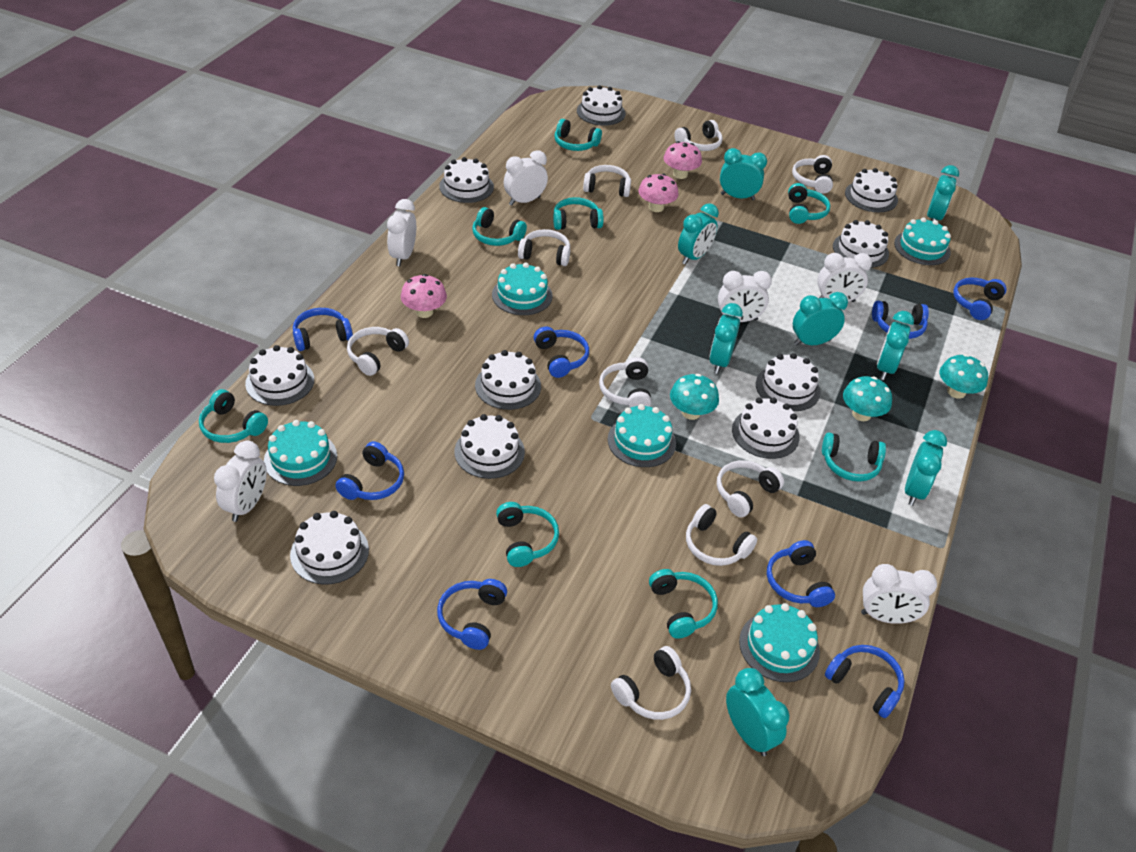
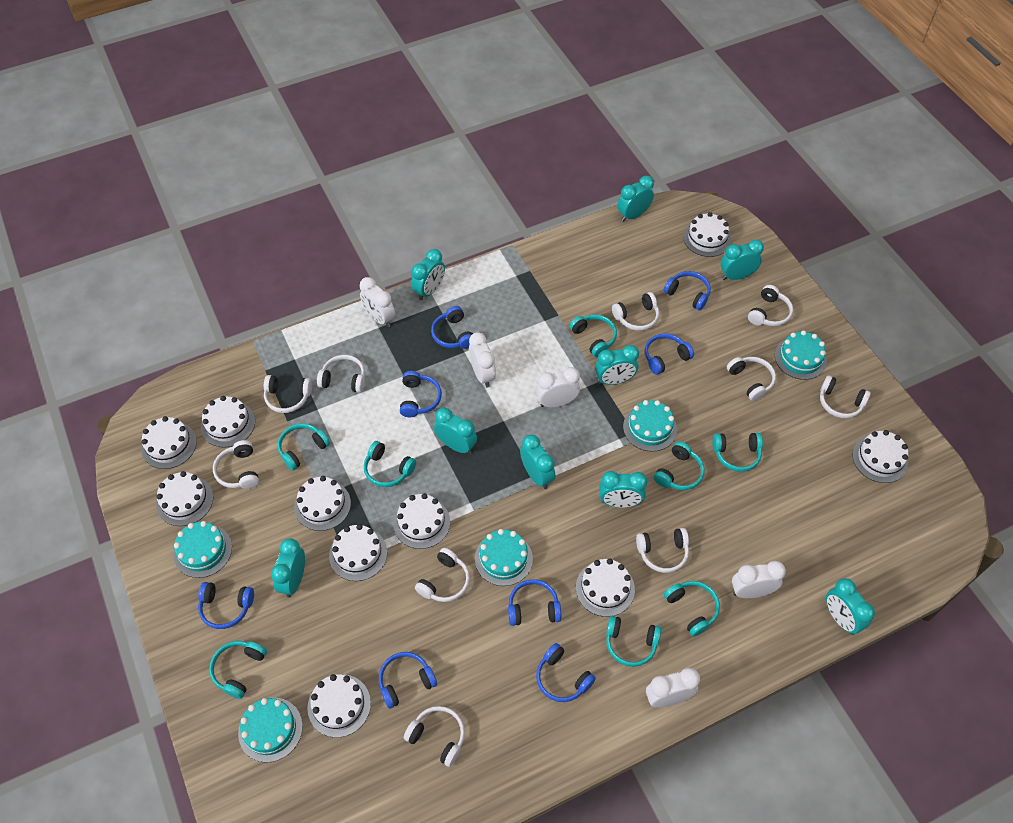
pink mushroom: 3 -> 0
turquoise clock: 8 -> 9
turquoise mushroom: 3 -> 0
white clock: 6 -> 5
white headphones: 9 -> 10

